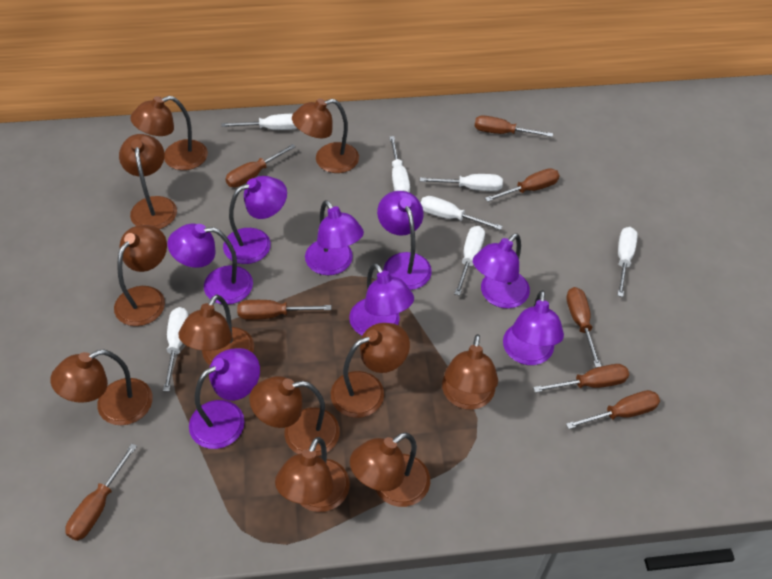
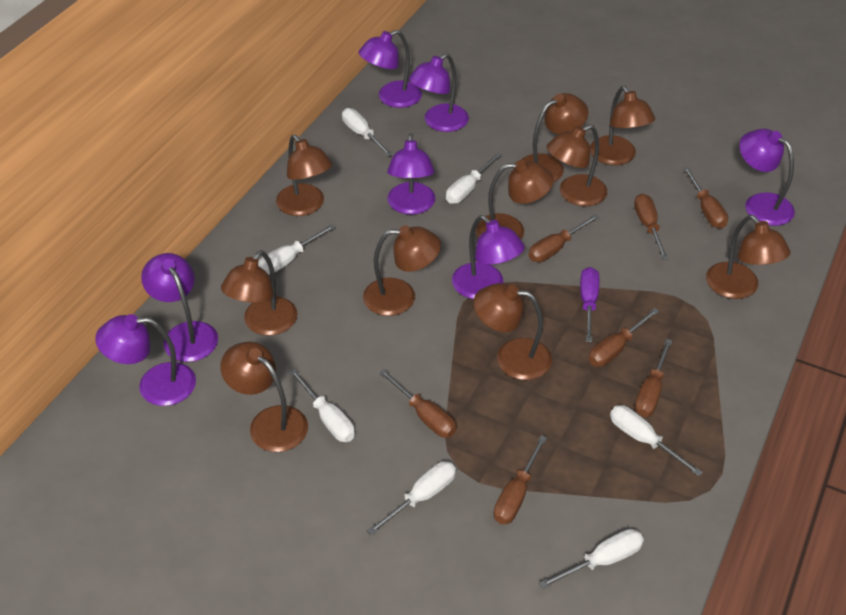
brown lamp: 11 -> 10
brown screwdriver: 8 -> 7
purple lamp: 8 -> 7
purple screwdriver: 0 -> 1

